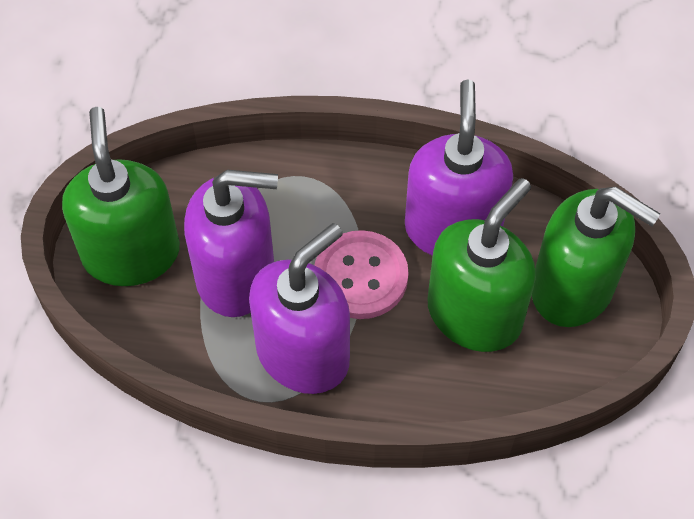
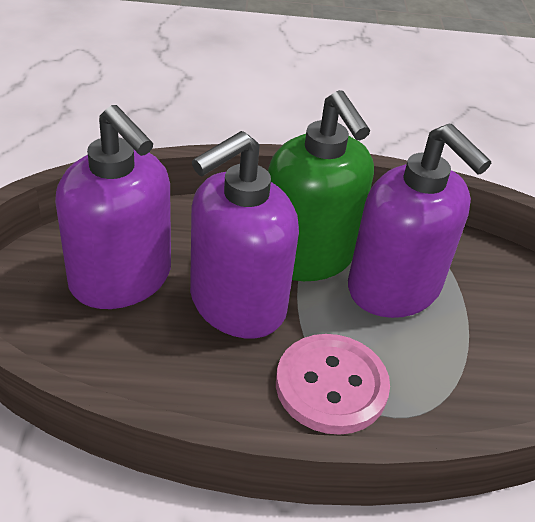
green soap dispenser: 3 -> 1

